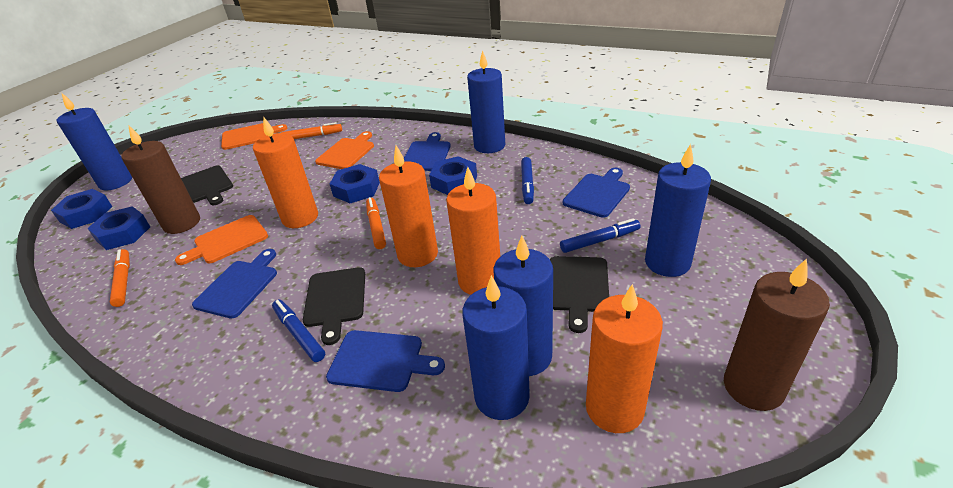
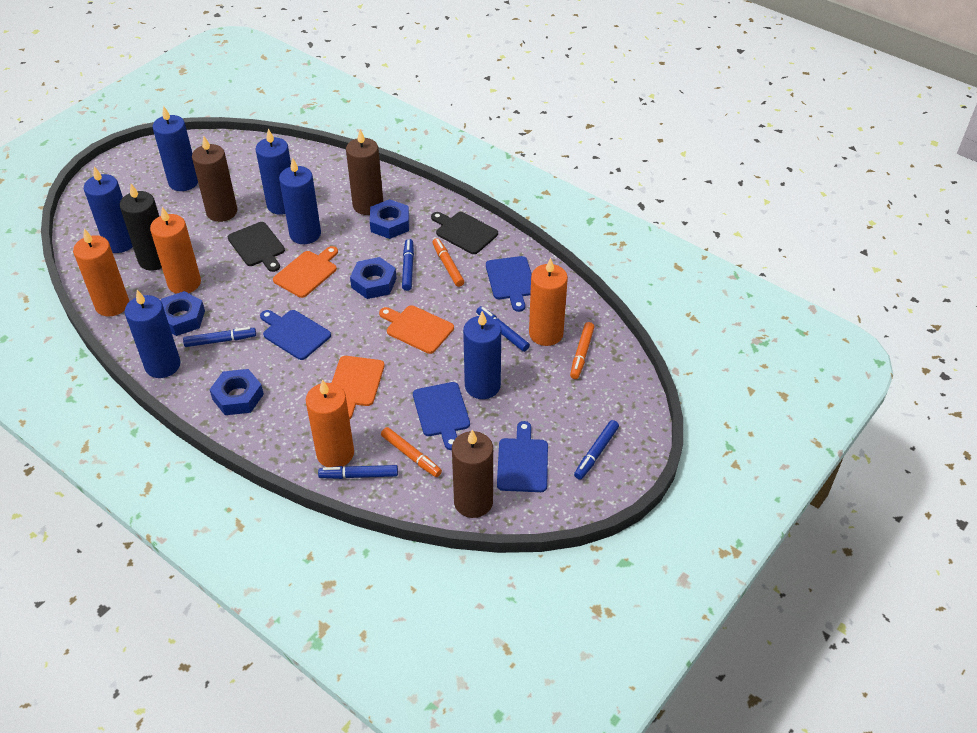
black candle: 0 -> 1
black cutting board: 3 -> 2
blue candle: 5 -> 6
blue marker: 3 -> 5
brown candle: 2 -> 3

